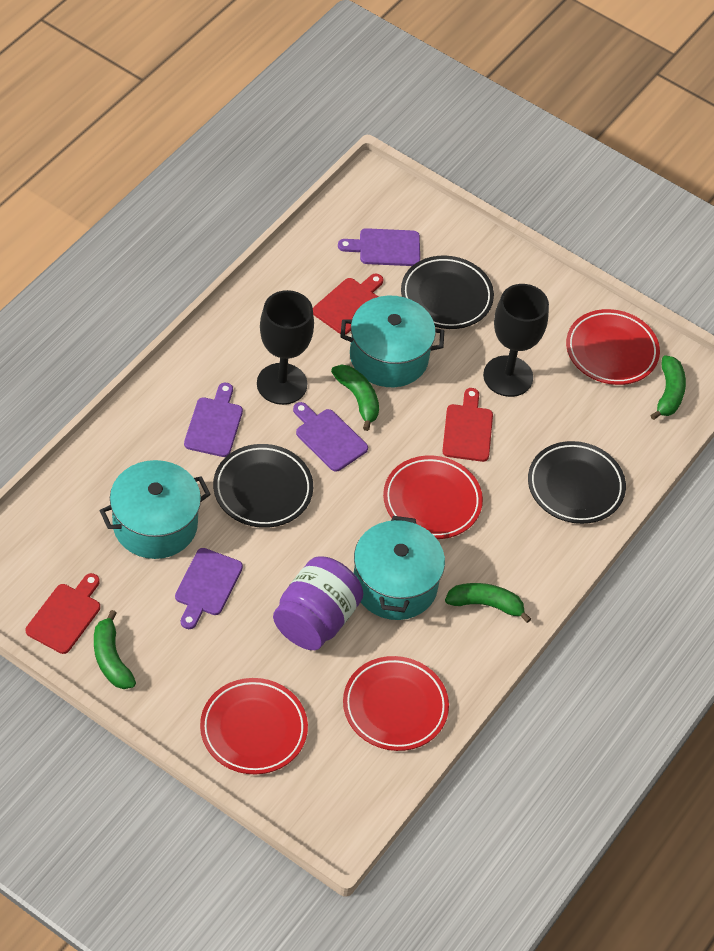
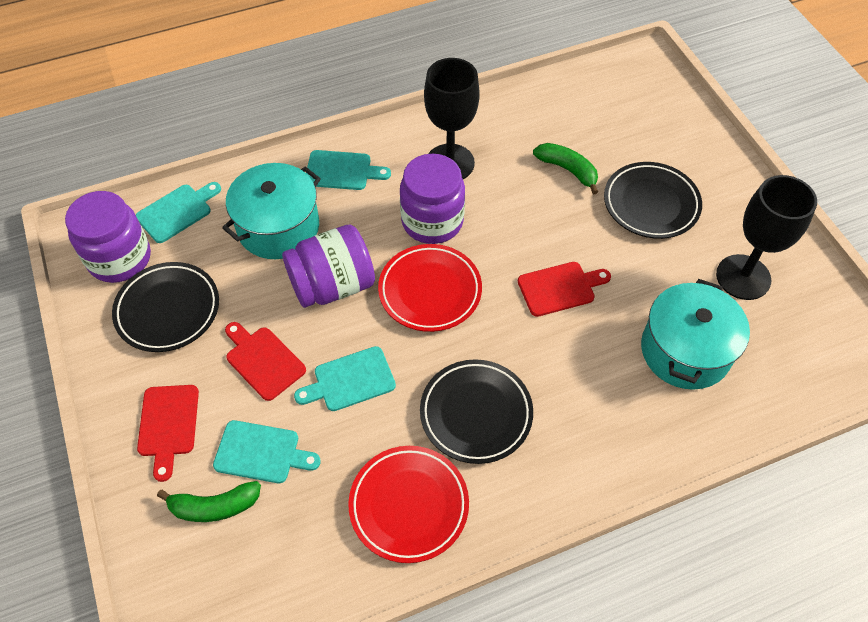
green banana: 4 -> 2
purple cutting board: 4 -> 0
purple jar: 1 -> 3
red plate: 4 -> 2
turquoise cutting board: 0 -> 4
turquoise pot: 3 -> 2

